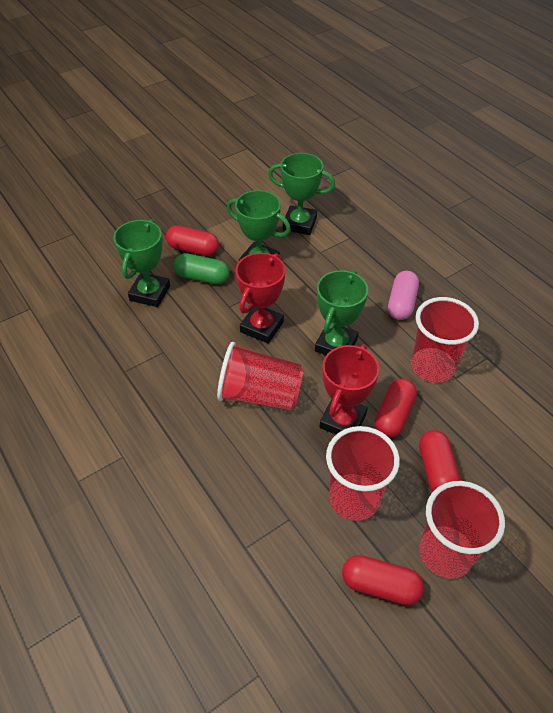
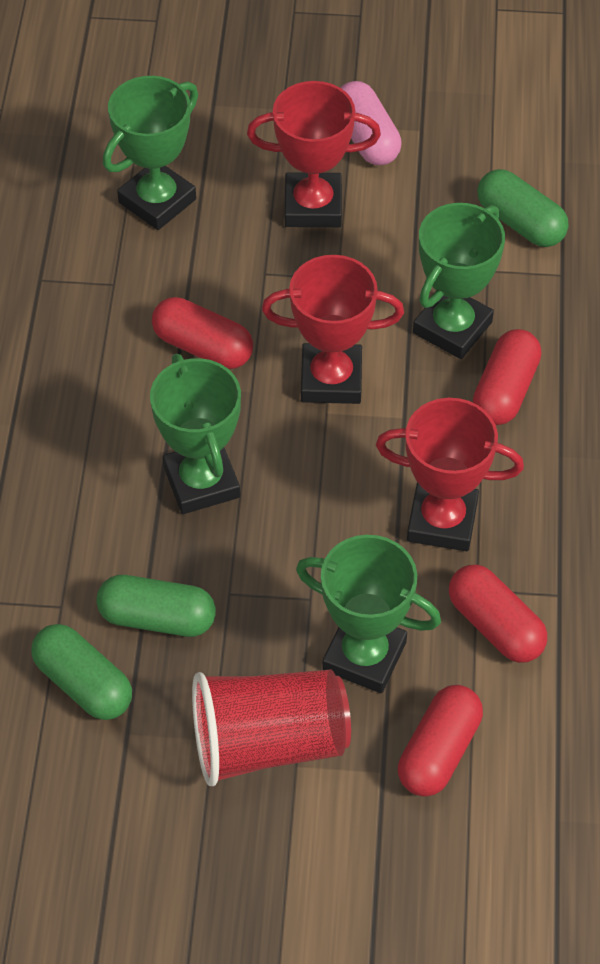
green capsule: 1 -> 3
red cup: 4 -> 1
red trophy: 2 -> 3

